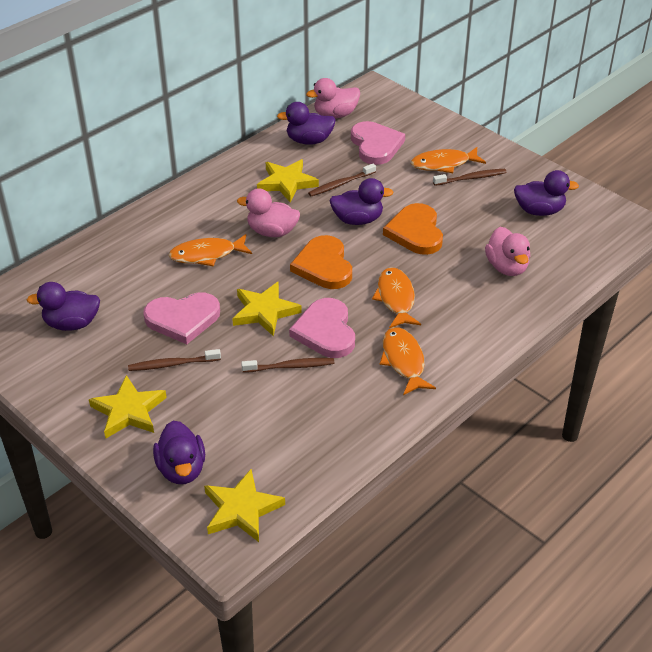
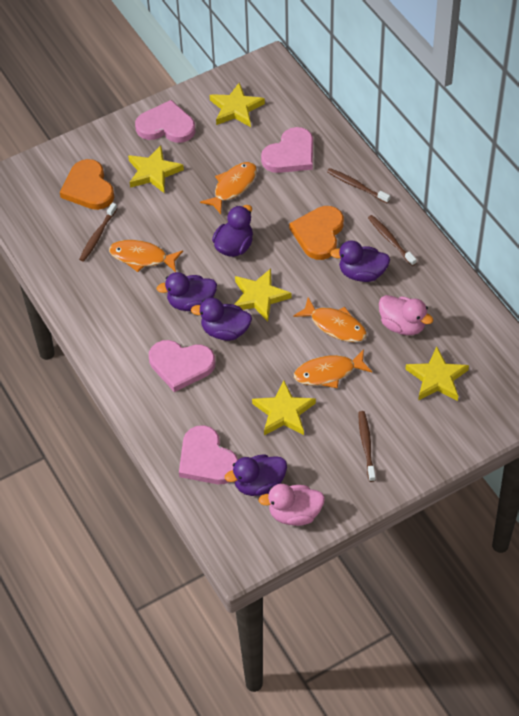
pink duck: 3 -> 2
pink heart: 3 -> 4
yellow star: 4 -> 5

